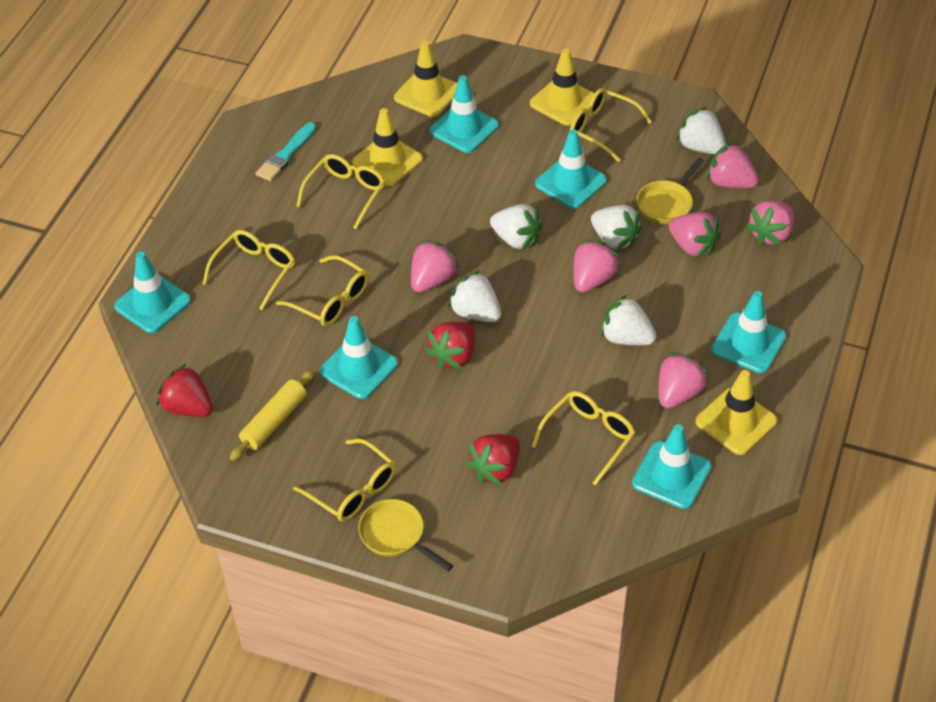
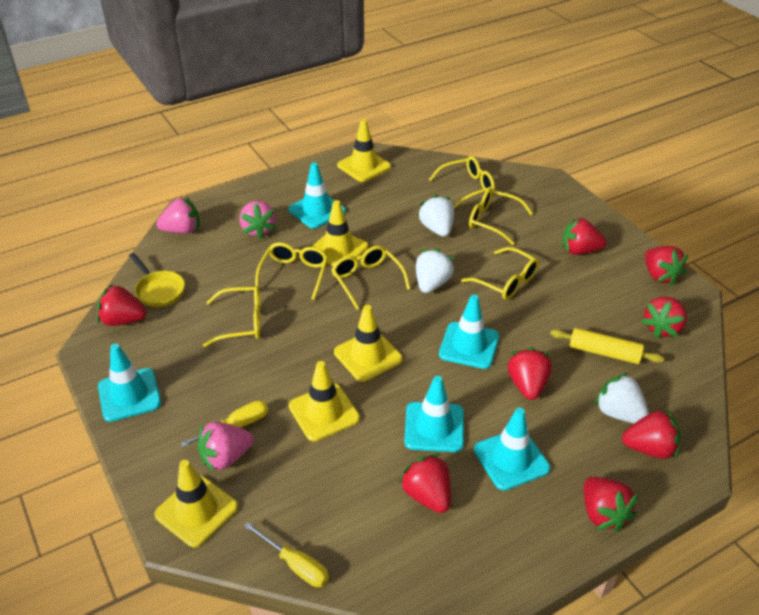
pink strawberry: 6 -> 3
red strawberry: 3 -> 8
turquoise brush: 1 -> 0
turquoise traffic cone: 6 -> 5
white strawberry: 5 -> 3
yellow pan: 2 -> 1
yellow screwdriver: 0 -> 2
yellow traffic cone: 4 -> 5

